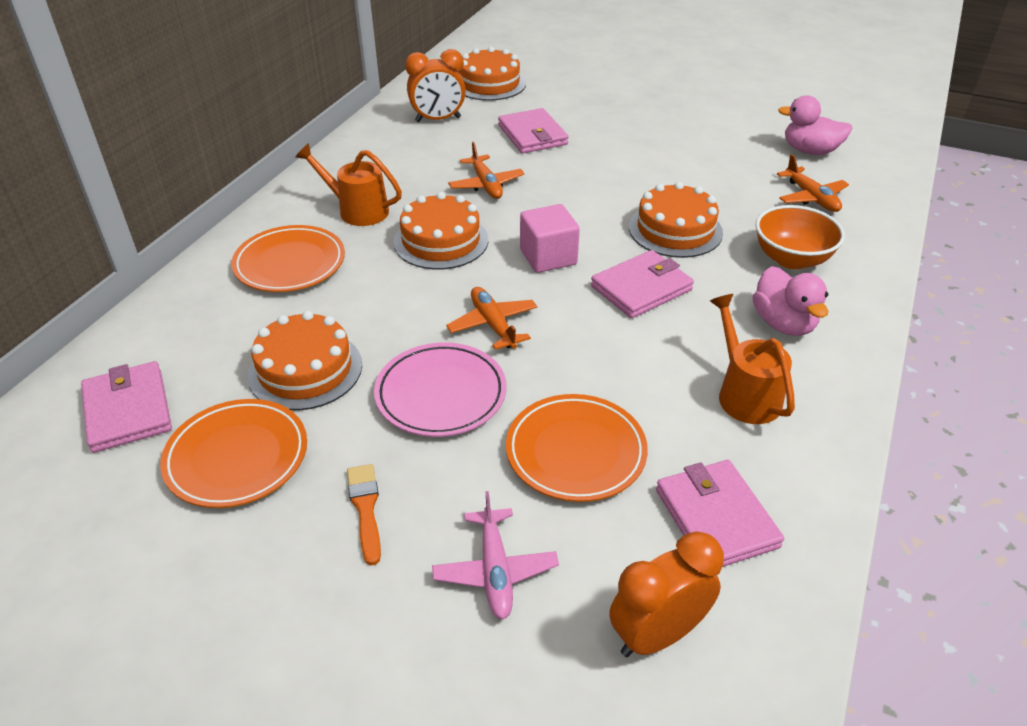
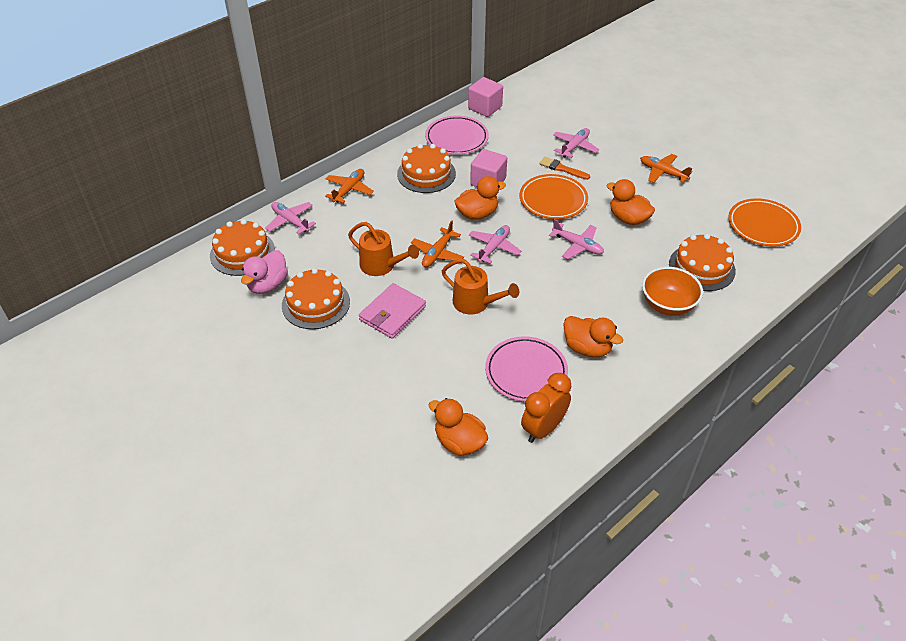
orange clock: 2 -> 1
orange duck: 0 -> 4
orange plate: 3 -> 2
pink cube: 1 -> 2
pink duck: 2 -> 1
pink plane: 1 -> 4
pink plate: 1 -> 2
pink wallet: 4 -> 1

